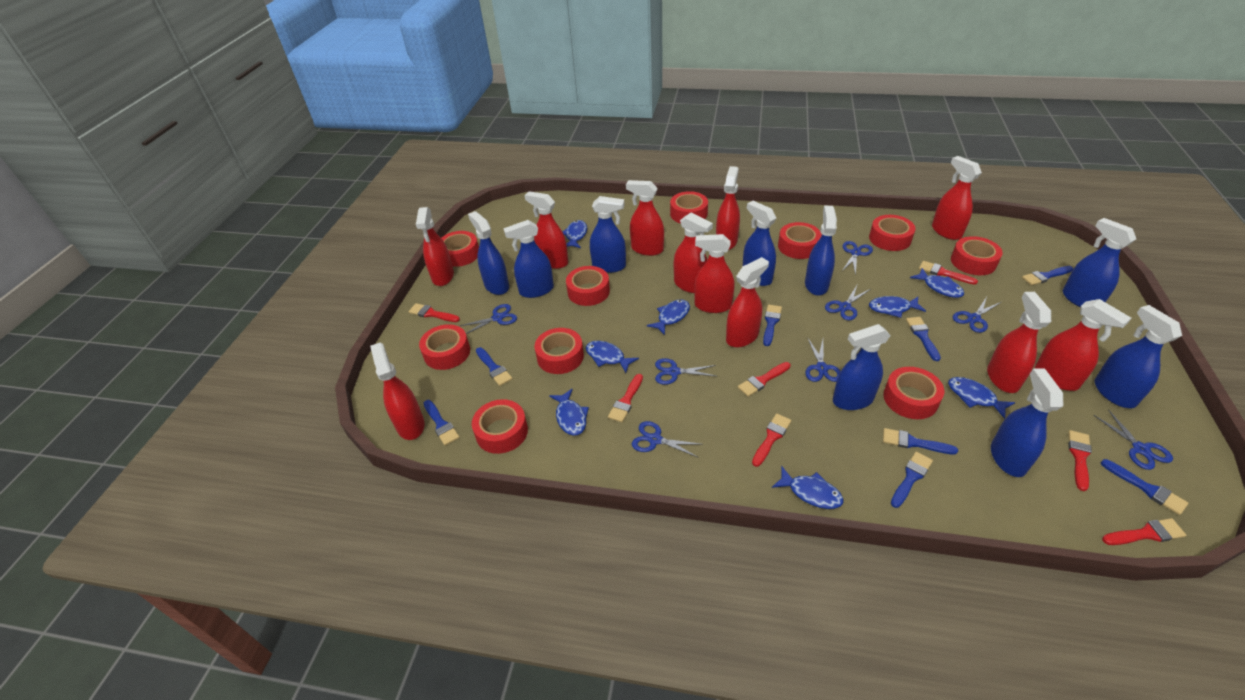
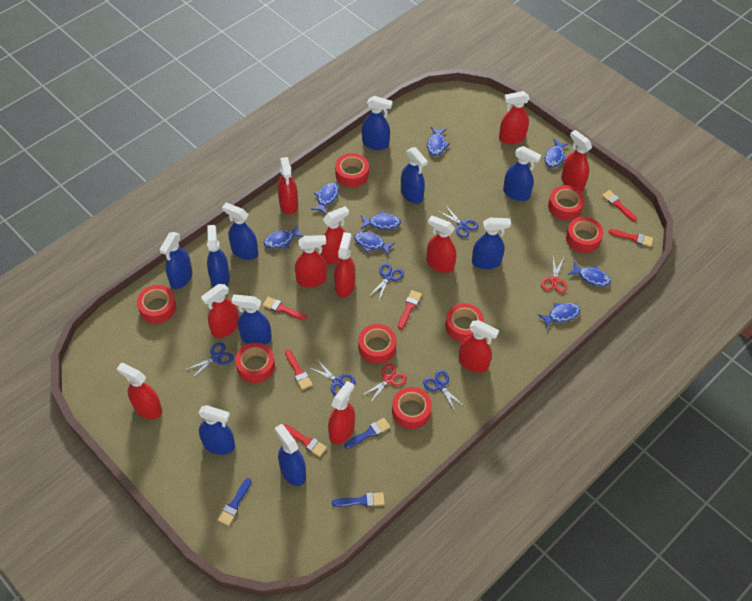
blue brush: 8 -> 3
blue scissors: 8 -> 5
blue spray bottle: 9 -> 10
red brush: 7 -> 6
red scissors: 0 -> 2
red tape: 10 -> 8

